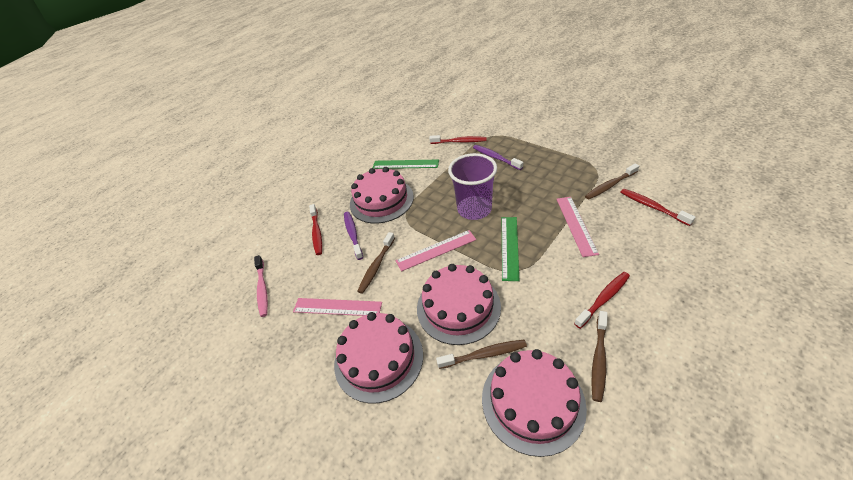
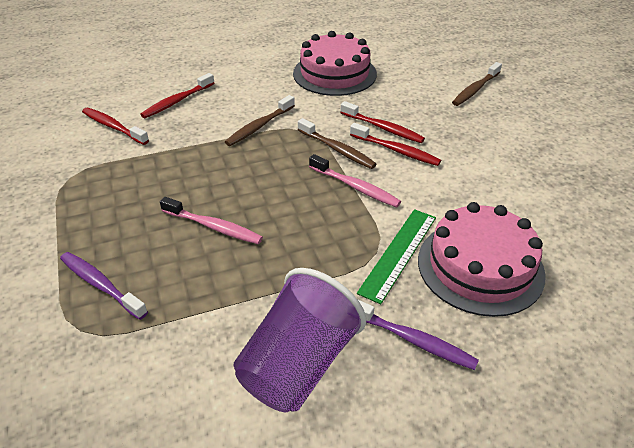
brown toothbrush: 4 -> 3
green ruler: 2 -> 1
pink cake: 4 -> 2
pink ruler: 3 -> 0
pink toothbrush: 1 -> 2

